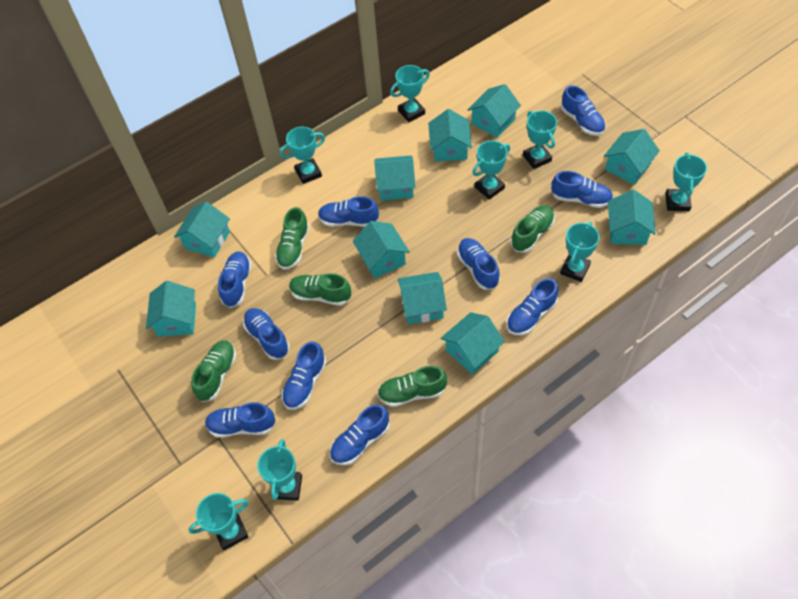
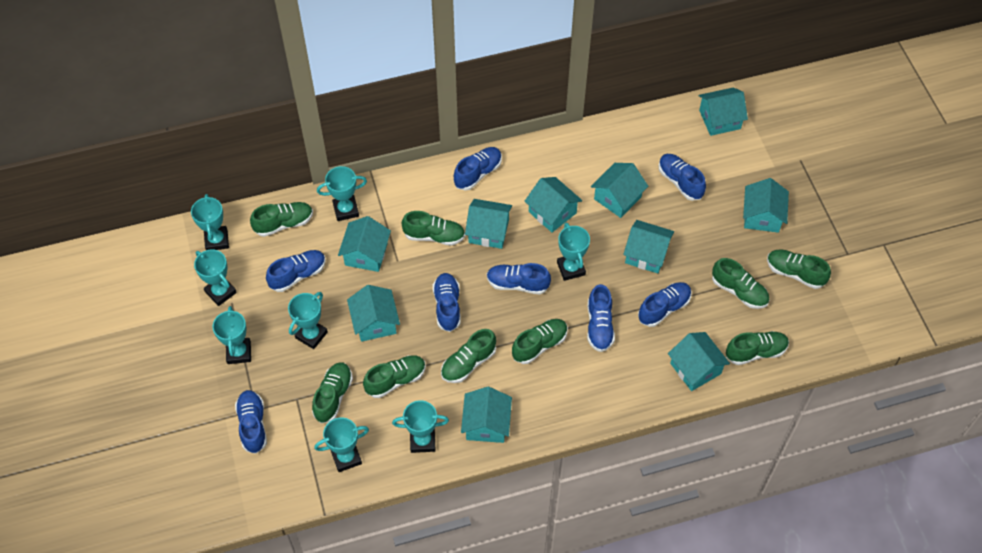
blue shoe: 10 -> 8
green shoe: 5 -> 9

